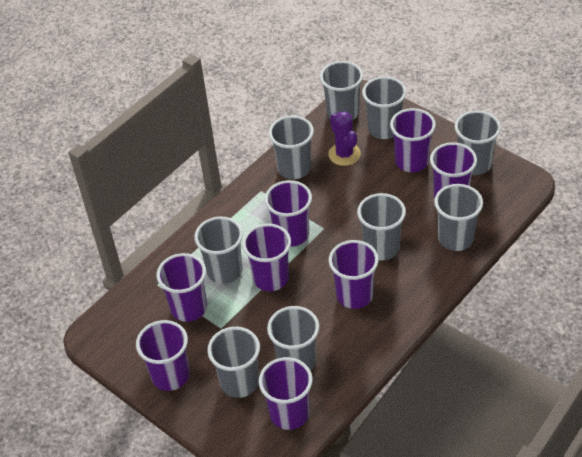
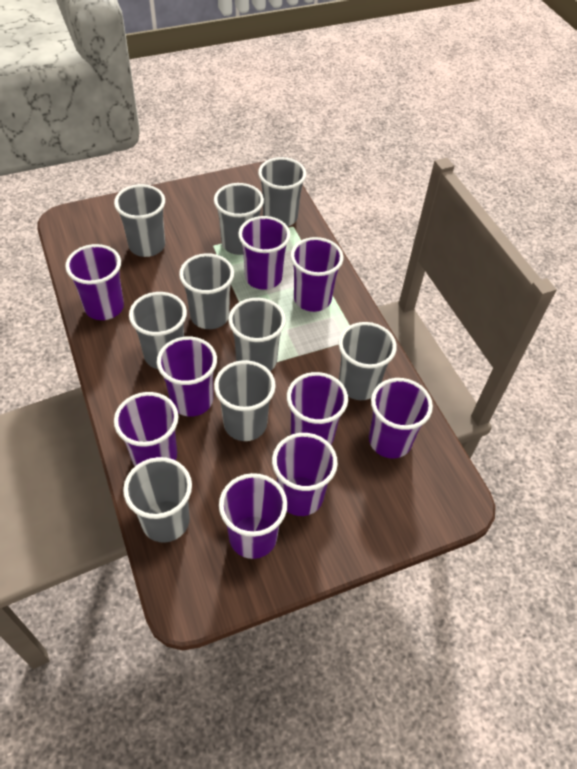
purple cactus: 1 -> 0
purple cup: 8 -> 9

